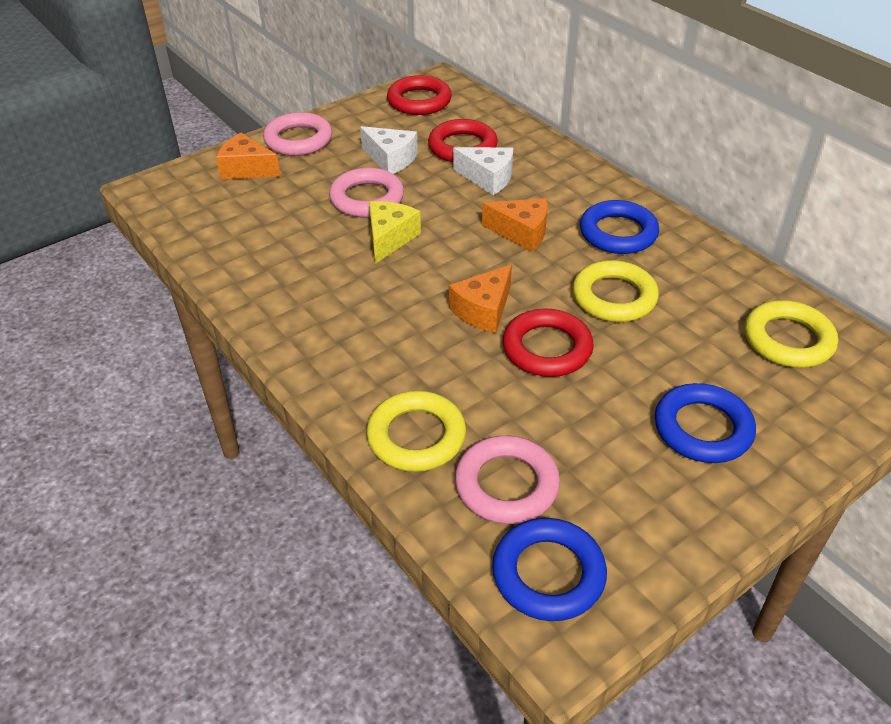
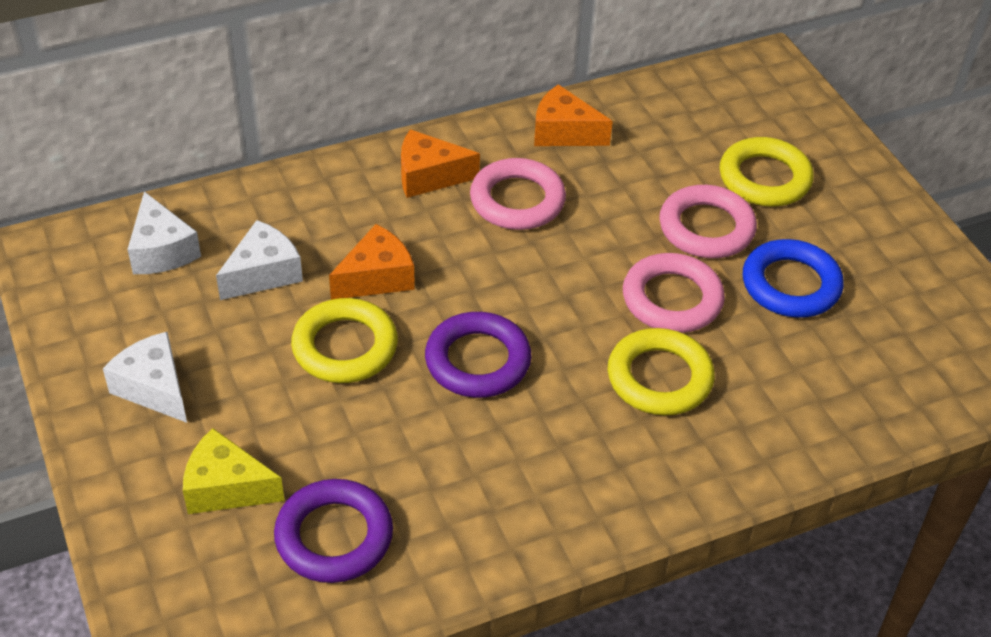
blue ring: 3 -> 1
purple ring: 0 -> 2
red ring: 3 -> 0
white cheese: 2 -> 3

